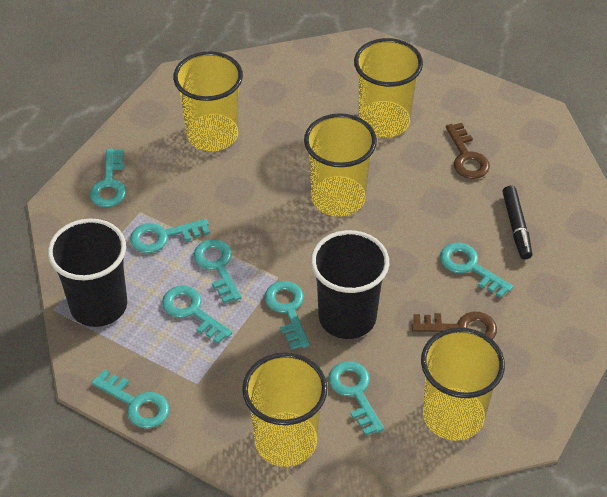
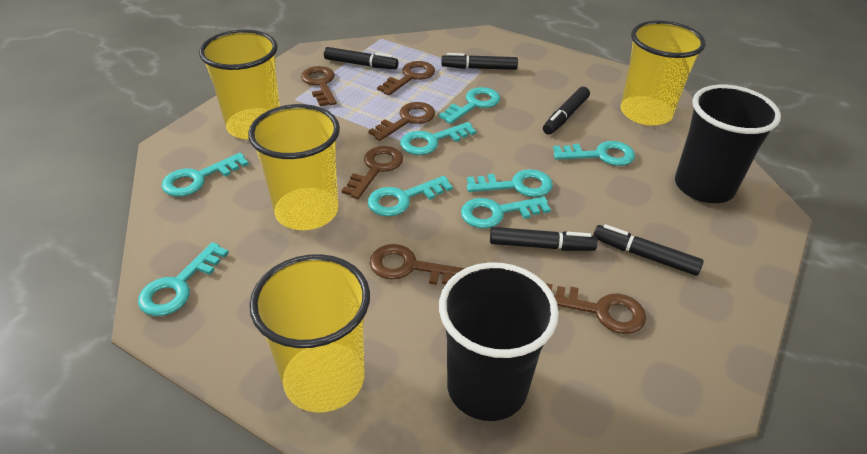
black marker: 1 -> 5
brown key: 2 -> 6
yellow cup: 5 -> 4

